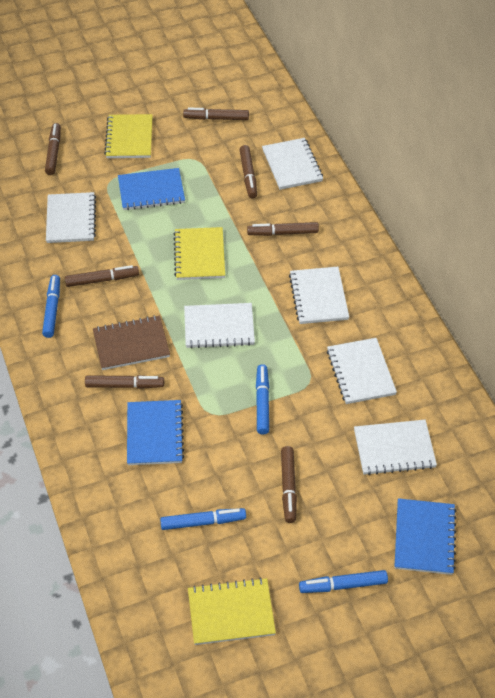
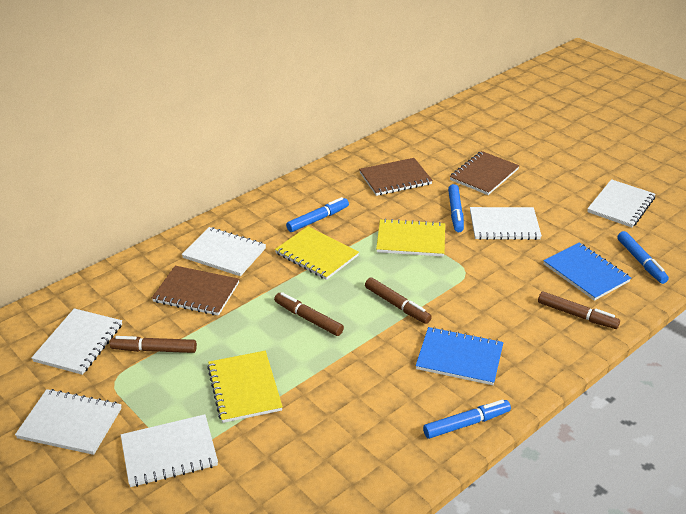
blue notebook: 3 -> 2
brown marker: 7 -> 4
brown notebook: 1 -> 3

